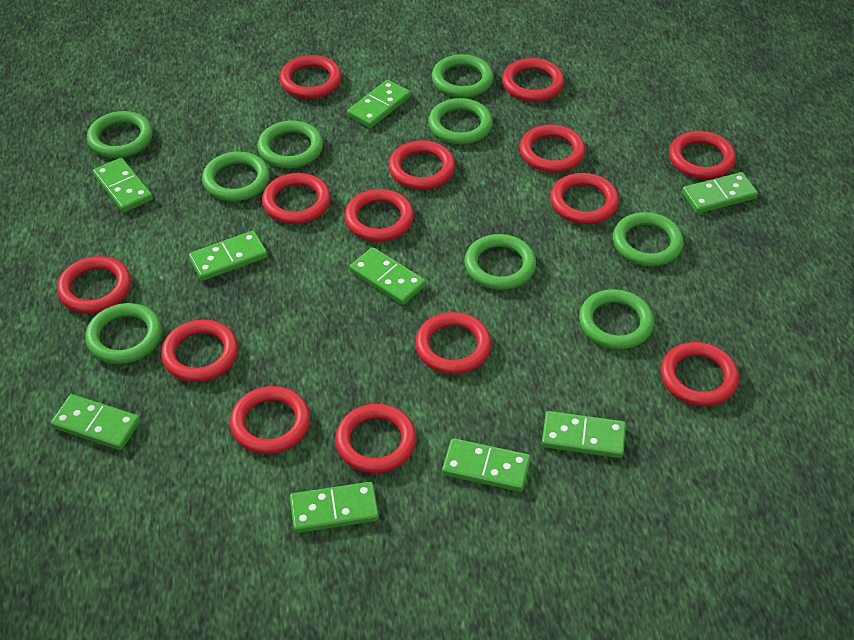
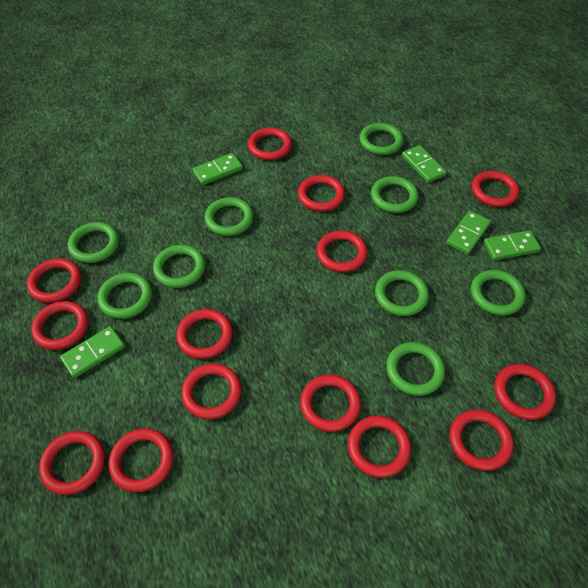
green domino: 9 -> 5

